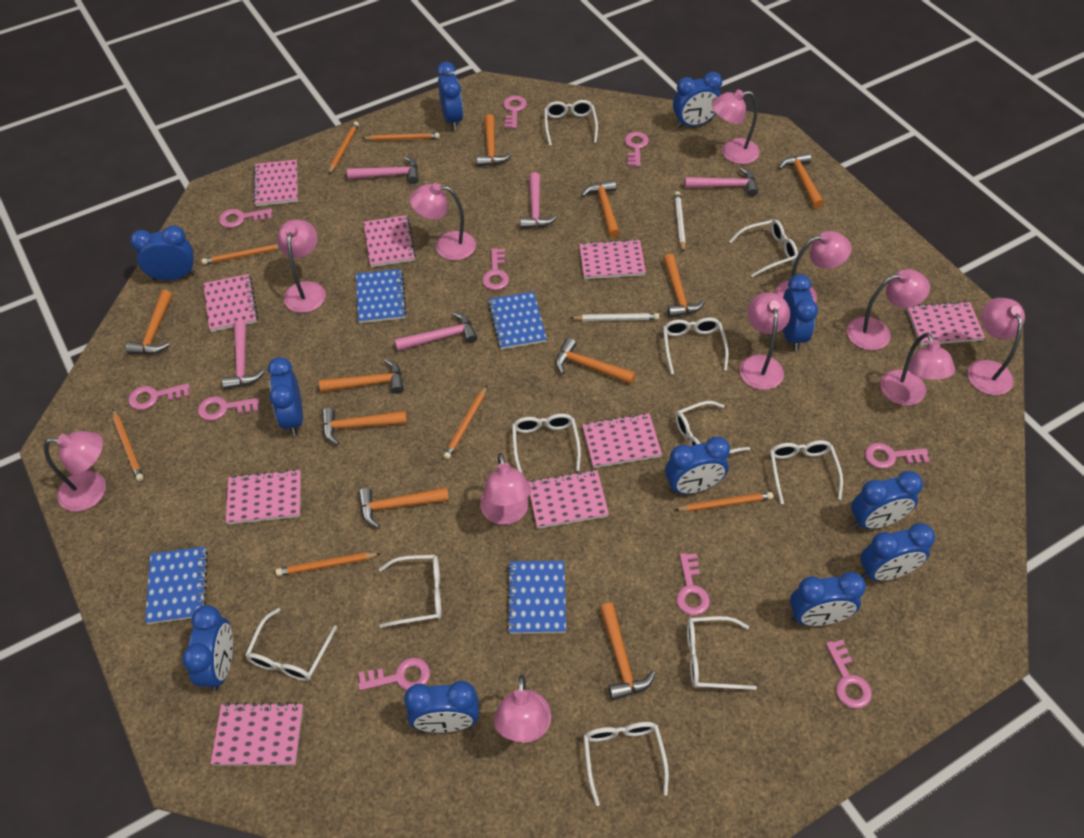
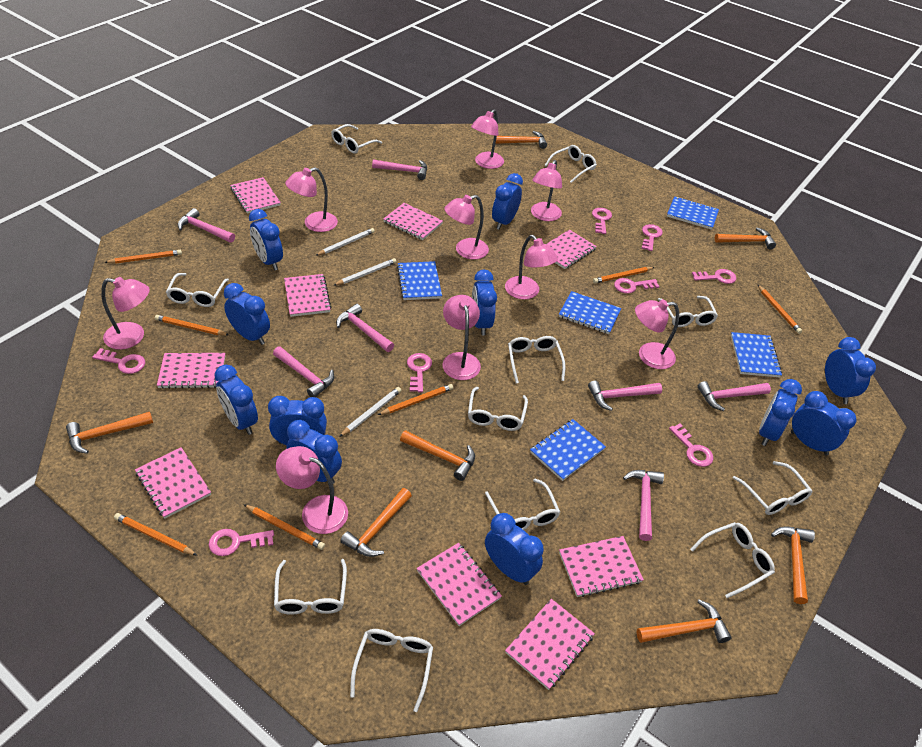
blue notebook: 4 -> 5
orange hammer: 10 -> 7
pink hammer: 5 -> 7
pink key: 10 -> 8
pink lamp: 11 -> 9
white glasses: 10 -> 11
white pencil: 2 -> 3

